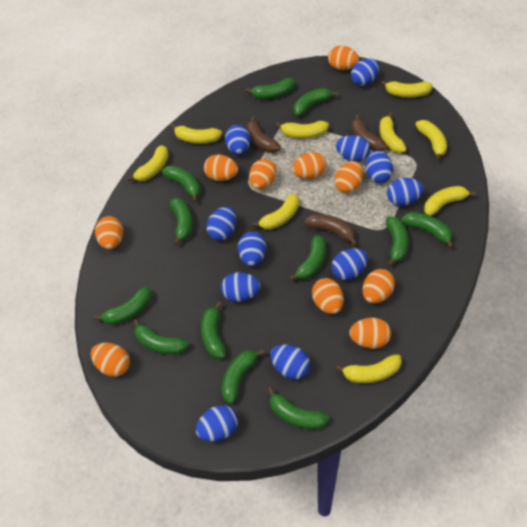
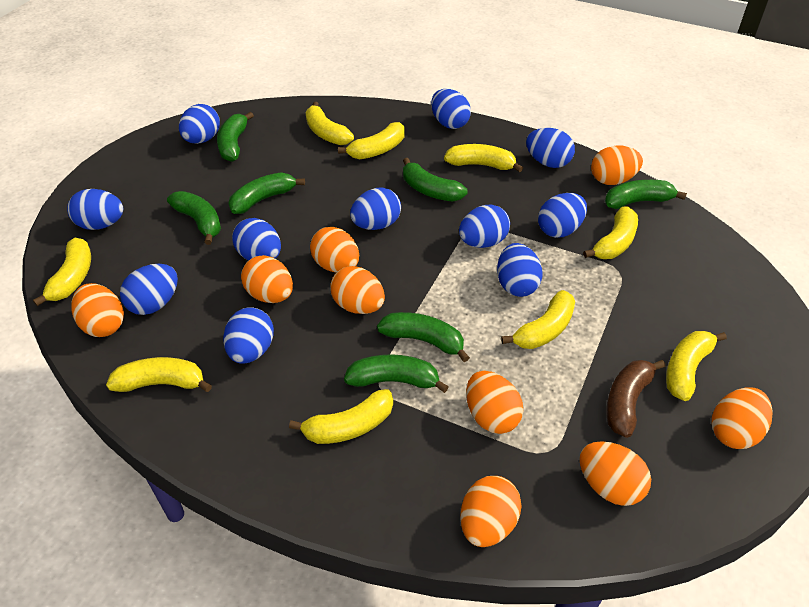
brown banana: 3 -> 1
green banana: 12 -> 7
orange egg: 10 -> 9

